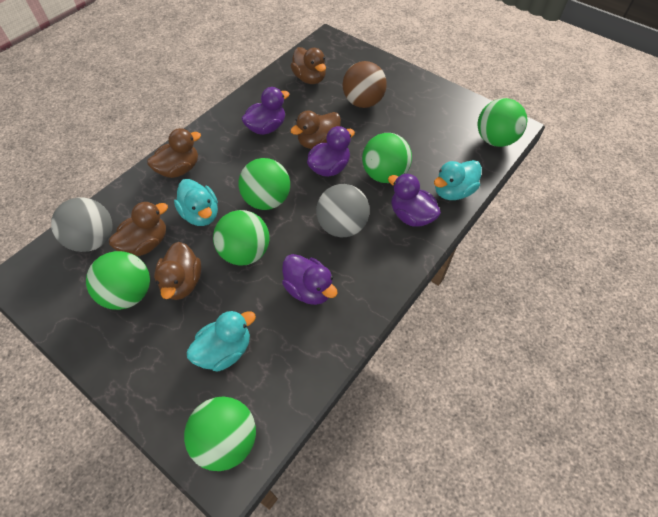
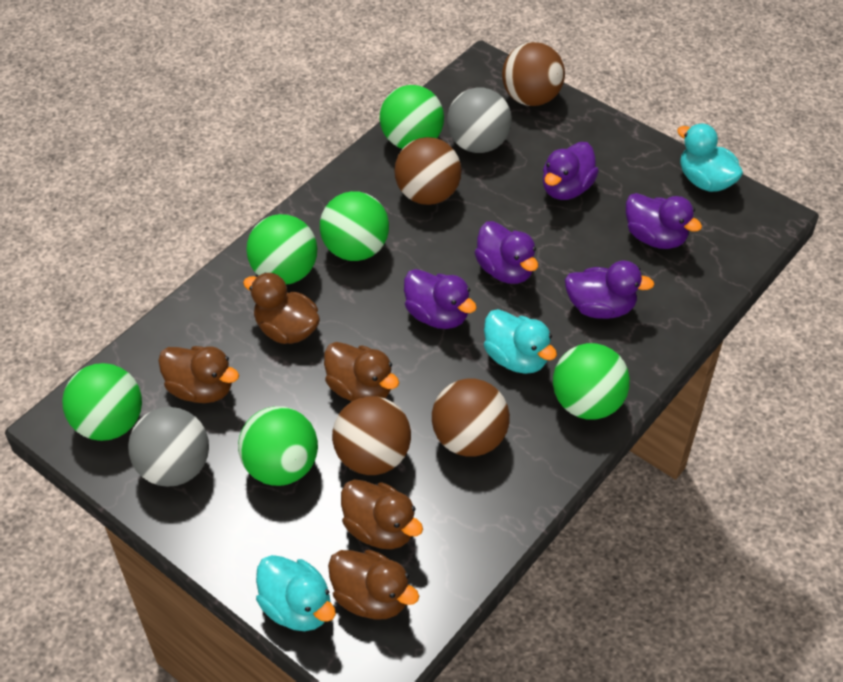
brown ball: 1 -> 4
purple duck: 4 -> 5

